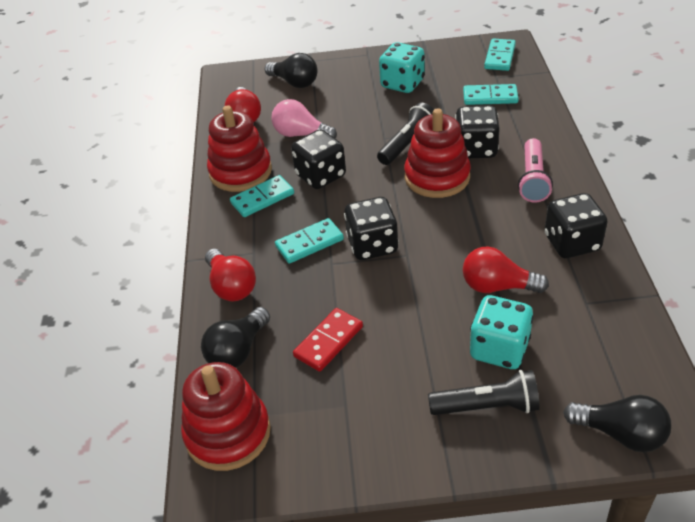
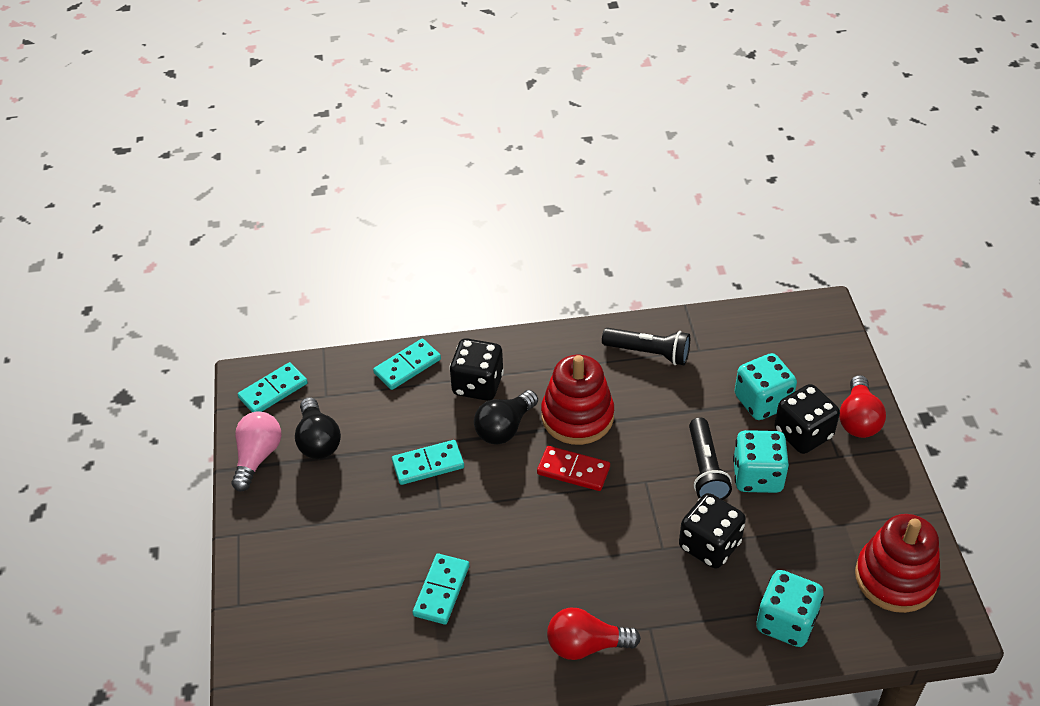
black dice: 4 -> 3
black light bulb: 3 -> 2
pink flashlight: 1 -> 0
red light bulb: 3 -> 2
red stacking toy: 3 -> 2
turquoise dice: 2 -> 3

